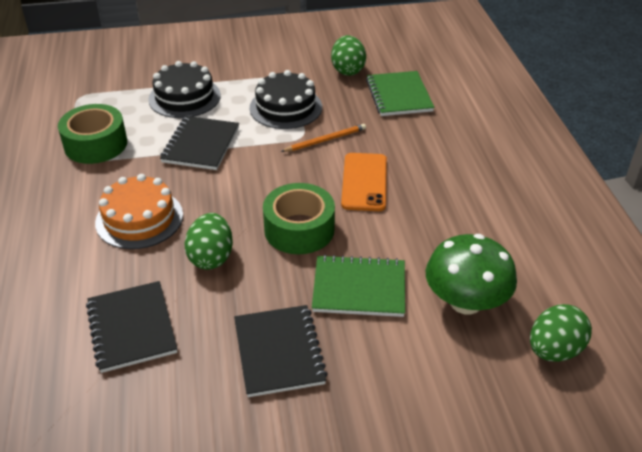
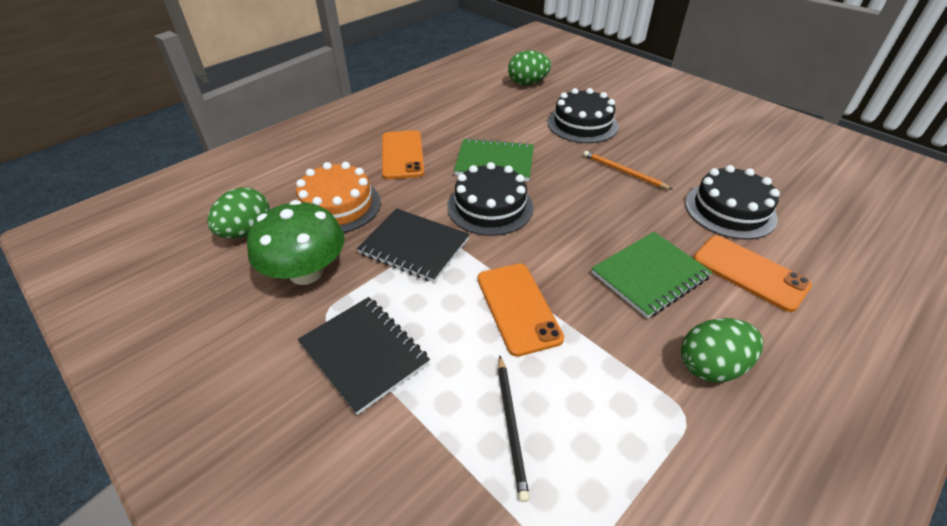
black cake: 2 -> 3
black notebook: 3 -> 2
black pencil: 0 -> 1
green tape: 2 -> 0
orange phone: 1 -> 3

